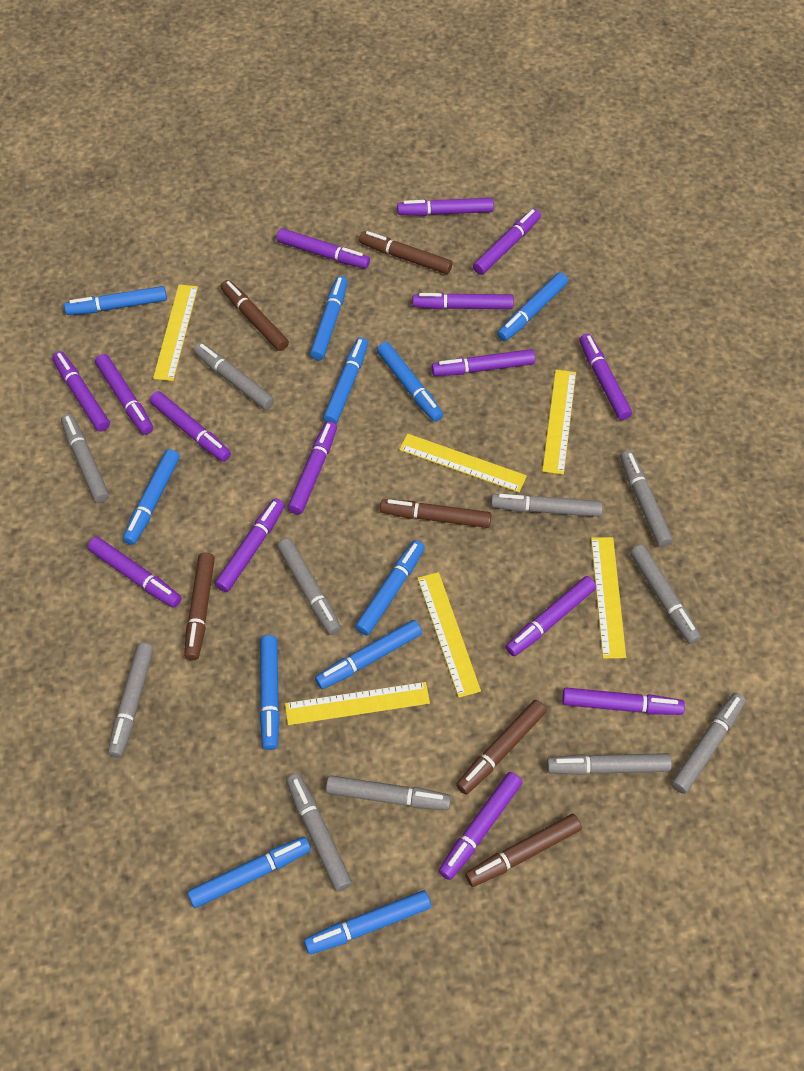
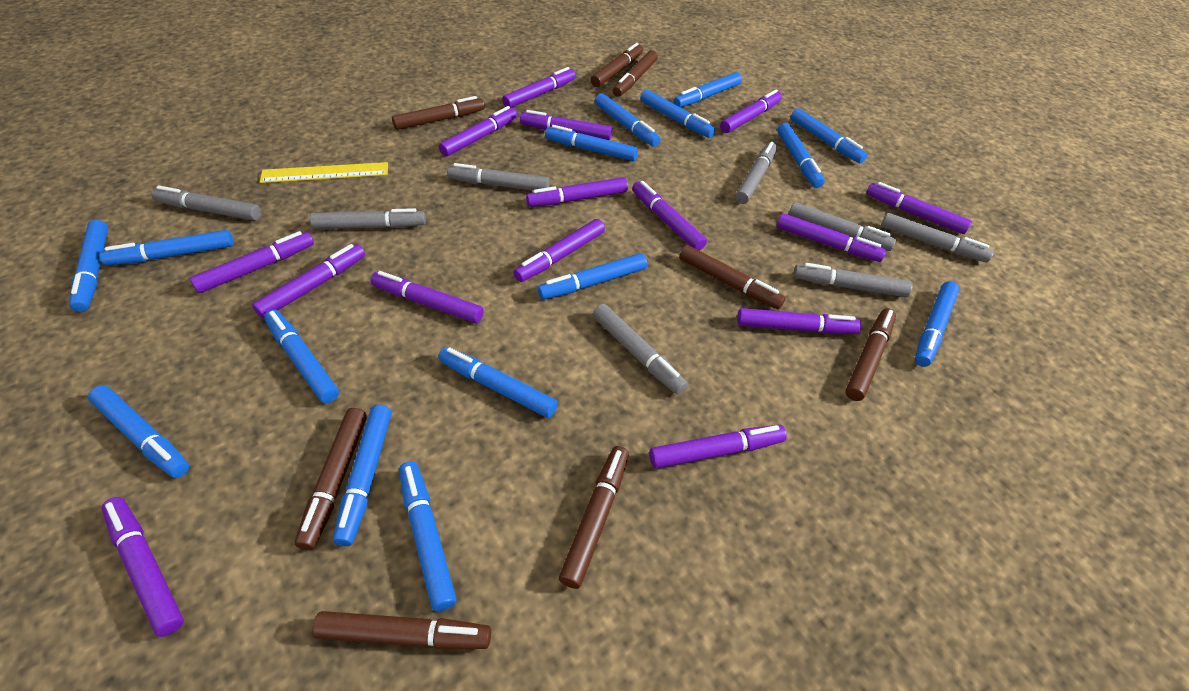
blue marker: 11 -> 15
brown marker: 6 -> 8
grey marker: 11 -> 8
yellow ruler: 6 -> 1

